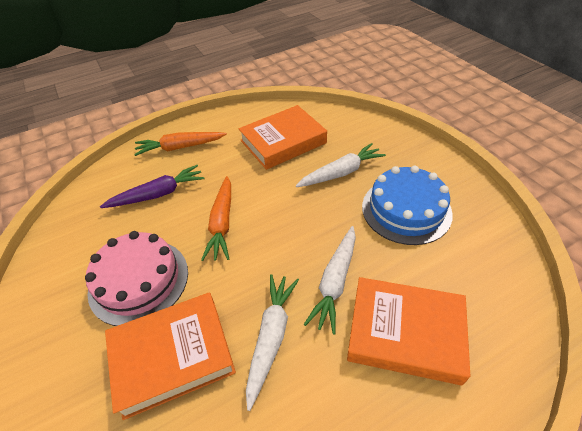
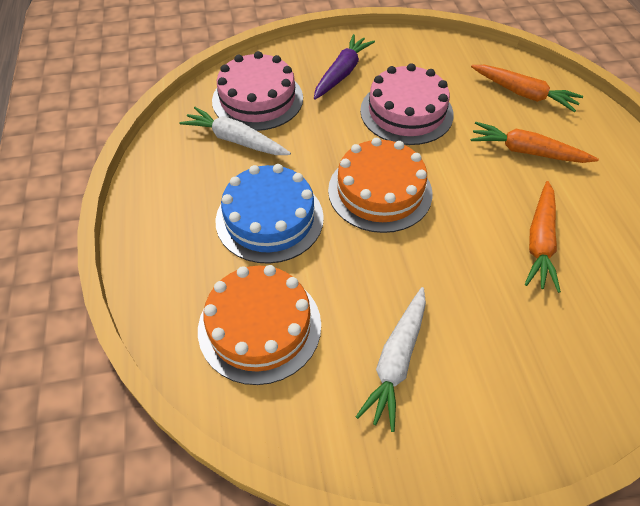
orange book: 3 -> 0
orange cake: 0 -> 2
orange carrot: 2 -> 3
pink cake: 1 -> 2
white carrot: 3 -> 2

